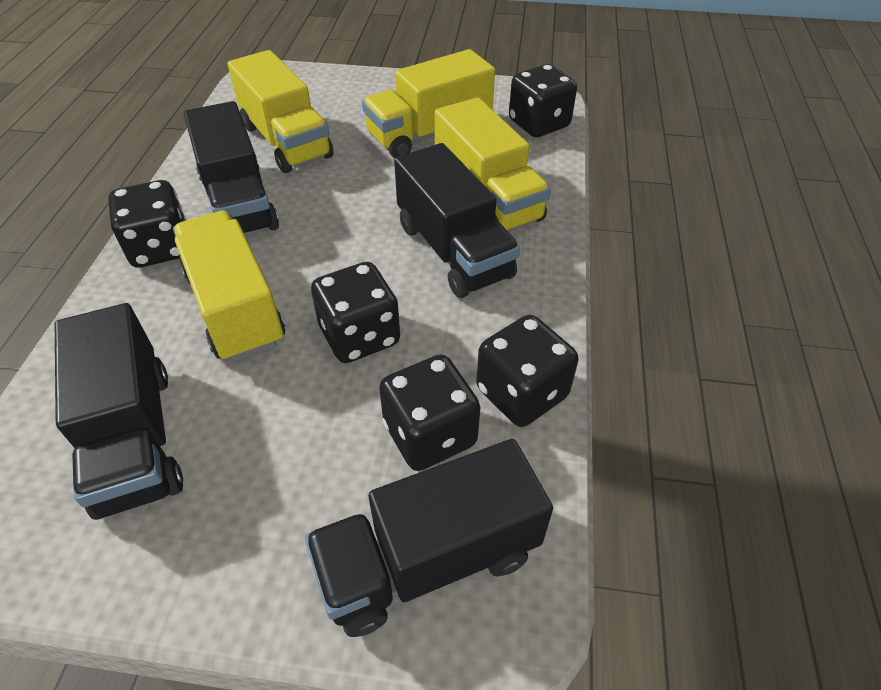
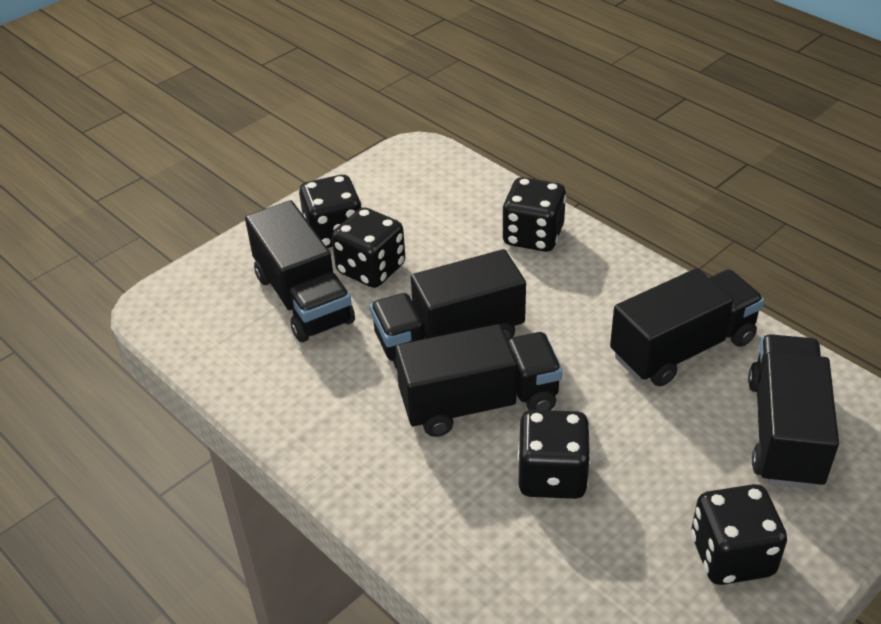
black truck: 4 -> 5
yellow truck: 4 -> 0

